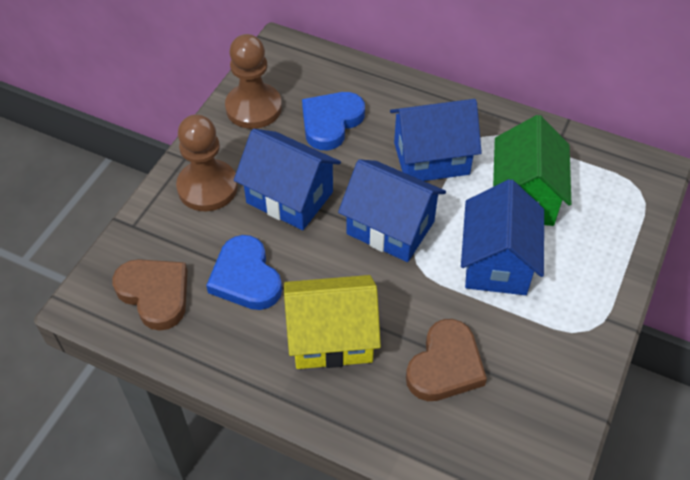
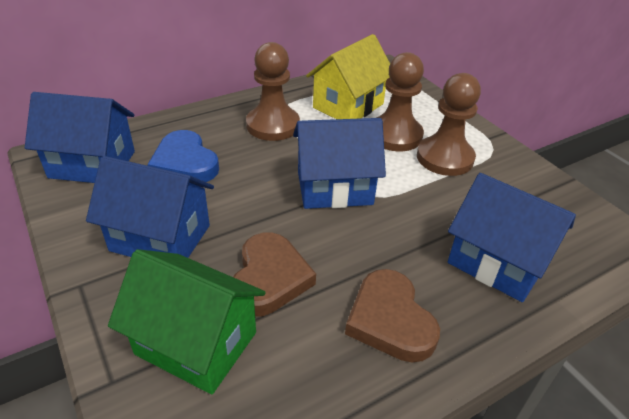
blue heart: 2 -> 1
brown pawn: 2 -> 3

